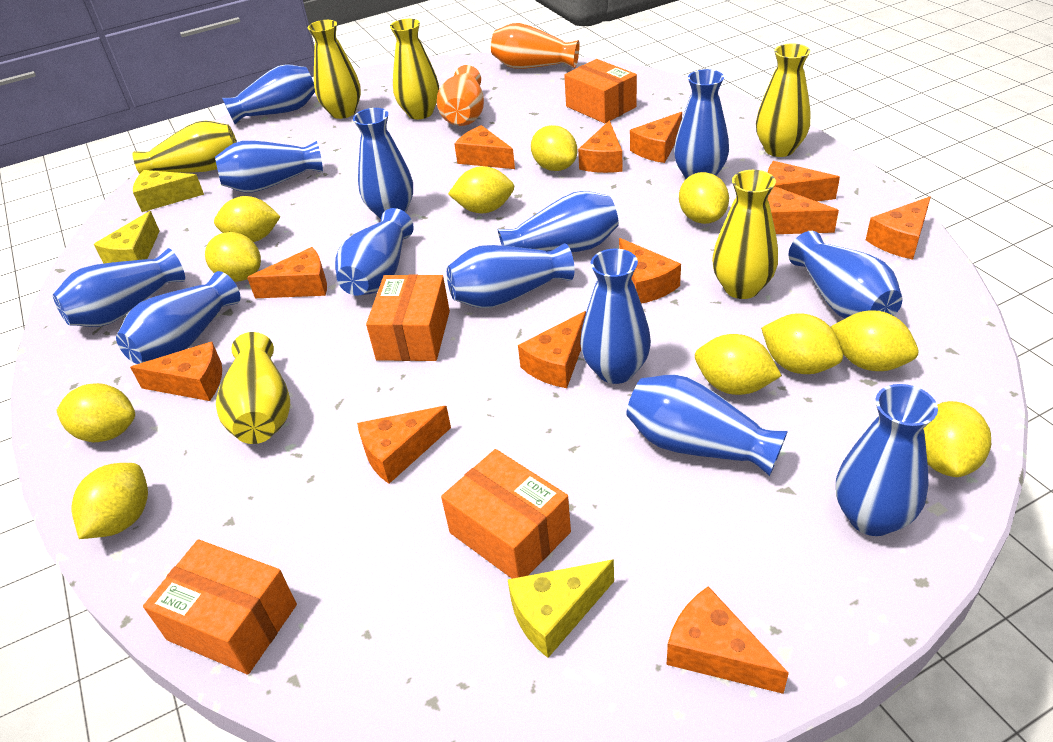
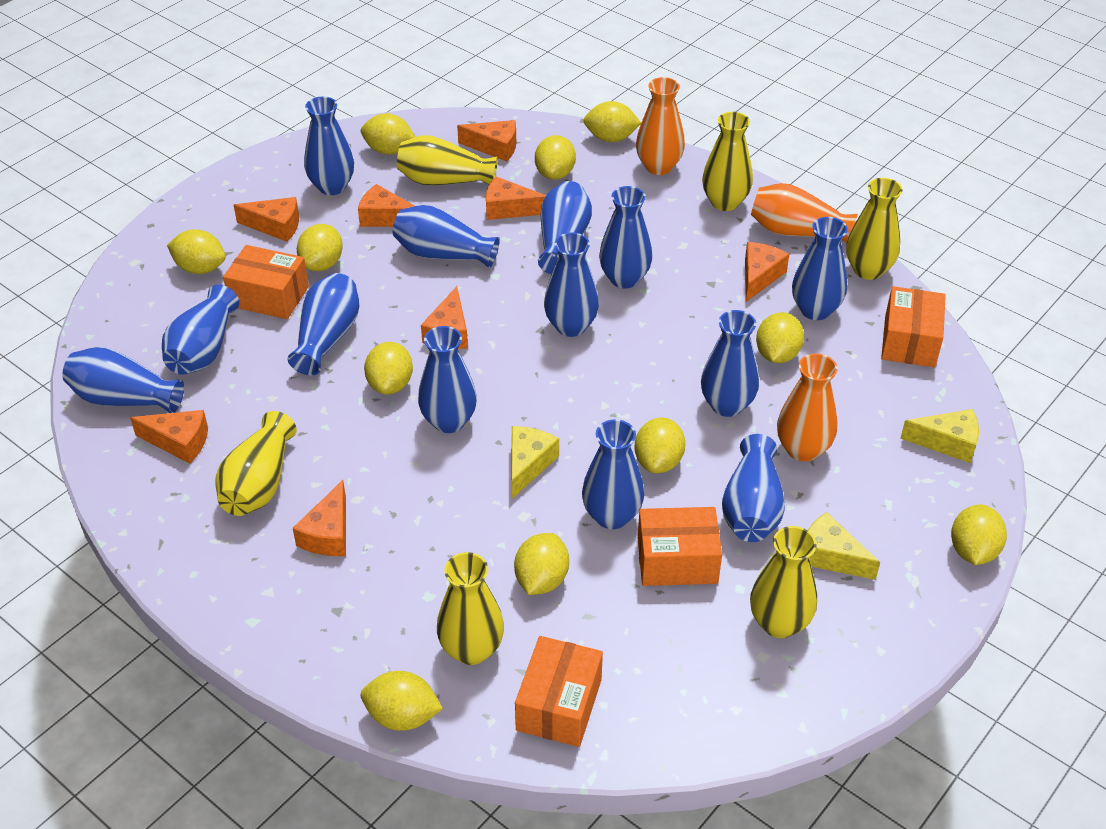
orange cheese: 12 -> 8
orange vase: 2 -> 3

